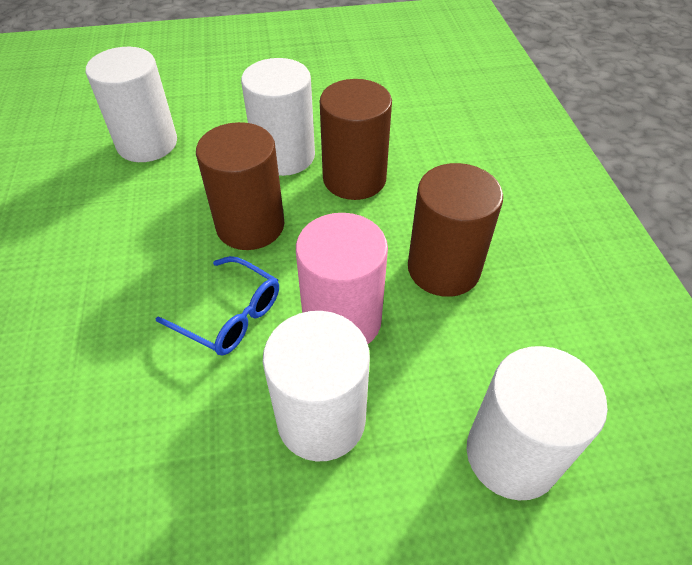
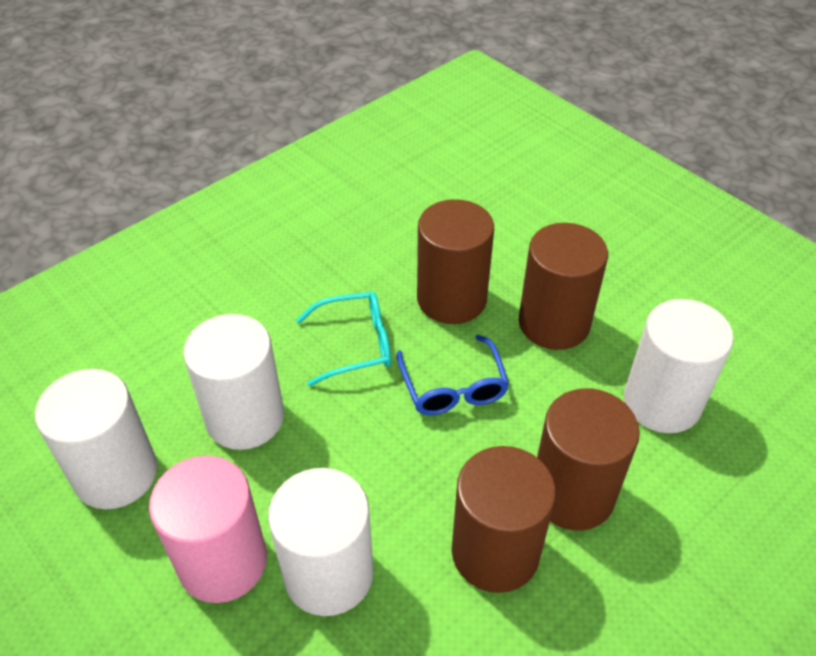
brown cylinder: 3 -> 4
turquoise glasses: 0 -> 1

